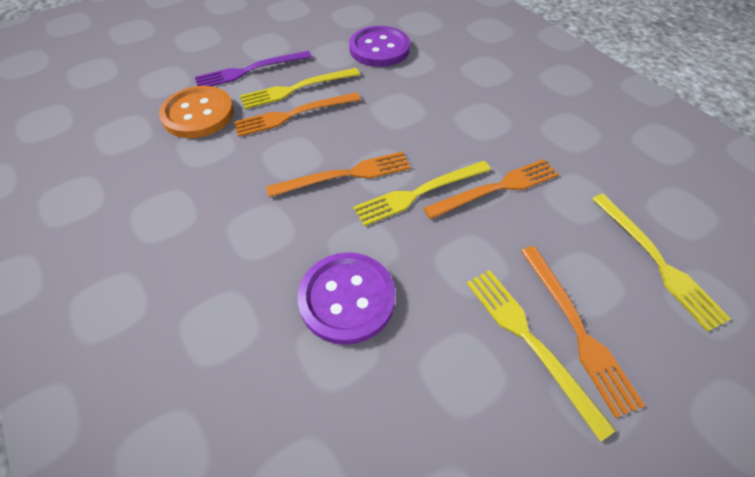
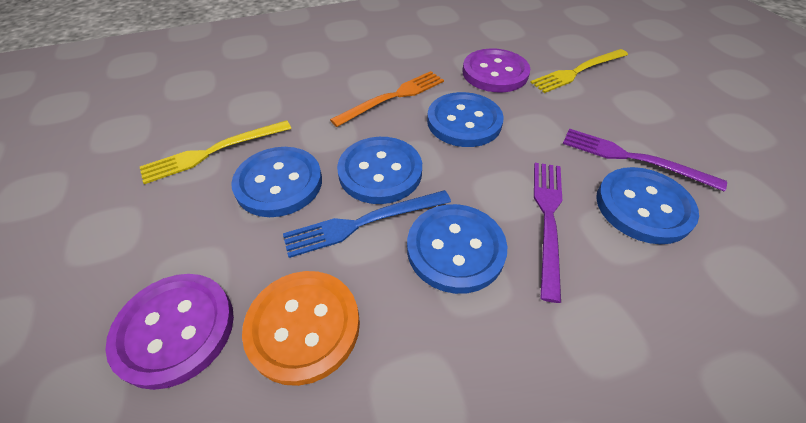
blue button: 0 -> 5
blue fork: 0 -> 1
orange fork: 4 -> 1
purple fork: 1 -> 2
yellow fork: 4 -> 2

